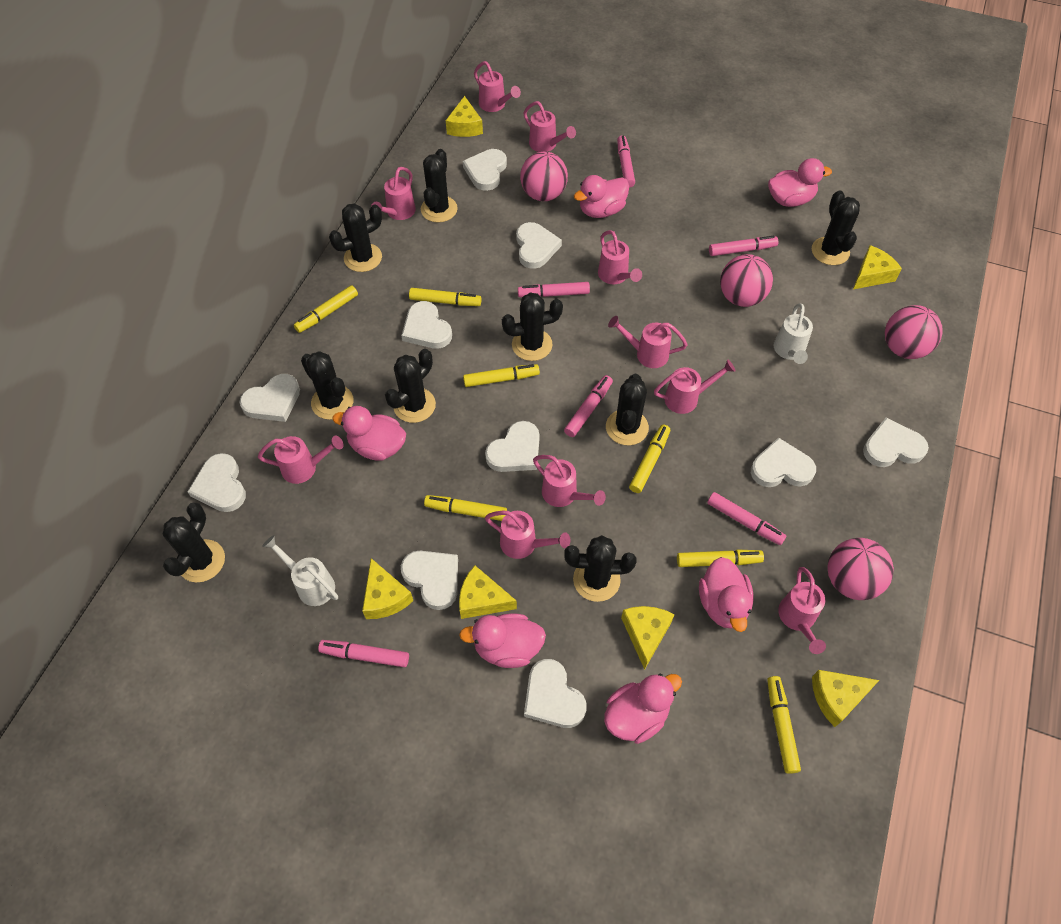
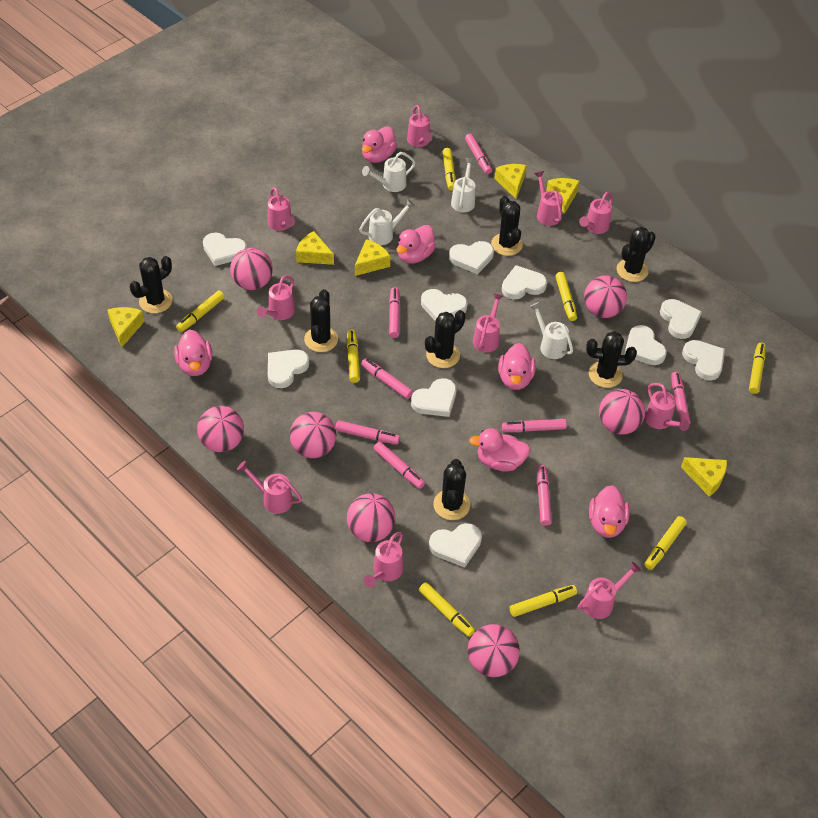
black cactus: 9 -> 7
pink ball: 4 -> 7
pink marker: 6 -> 8
white watering can: 2 -> 4
yellow marker: 7 -> 8

